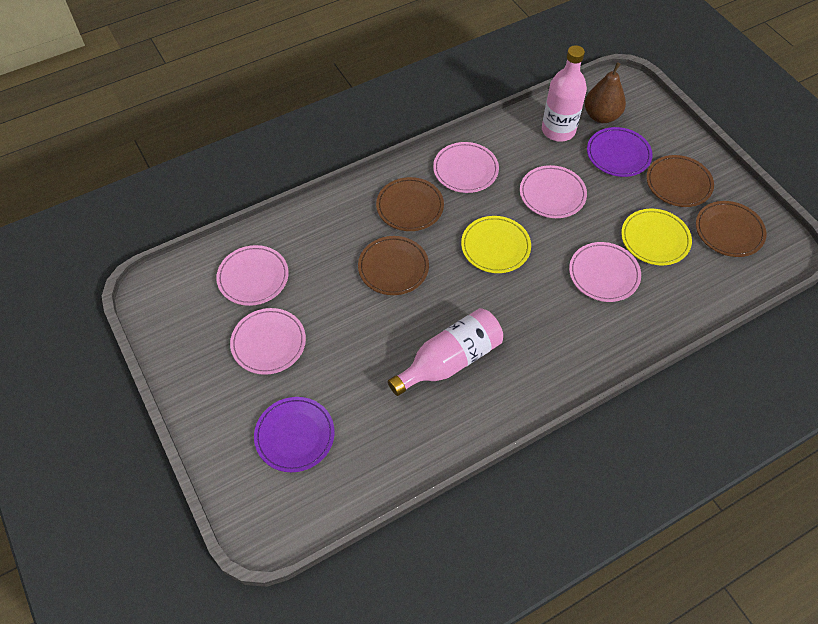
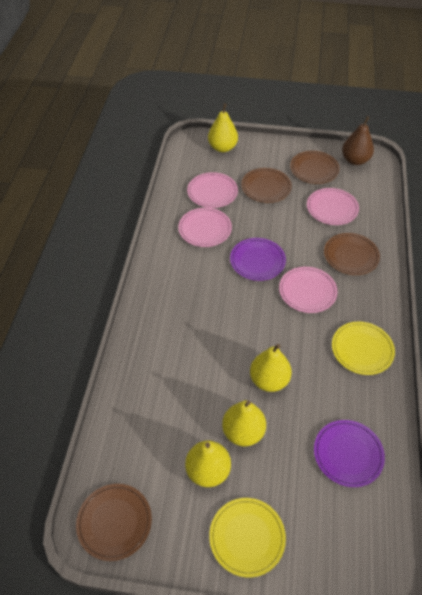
pink bottle: 2 -> 0
pink plate: 5 -> 4
yellow pear: 0 -> 4

